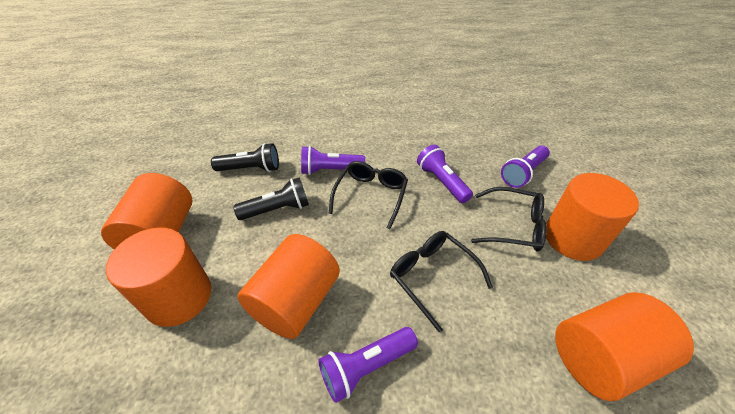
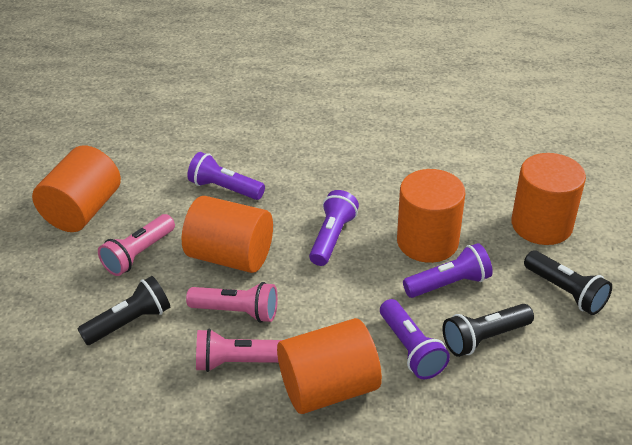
black flashlight: 2 -> 3
black glasses: 3 -> 0
pink flashlight: 0 -> 3

